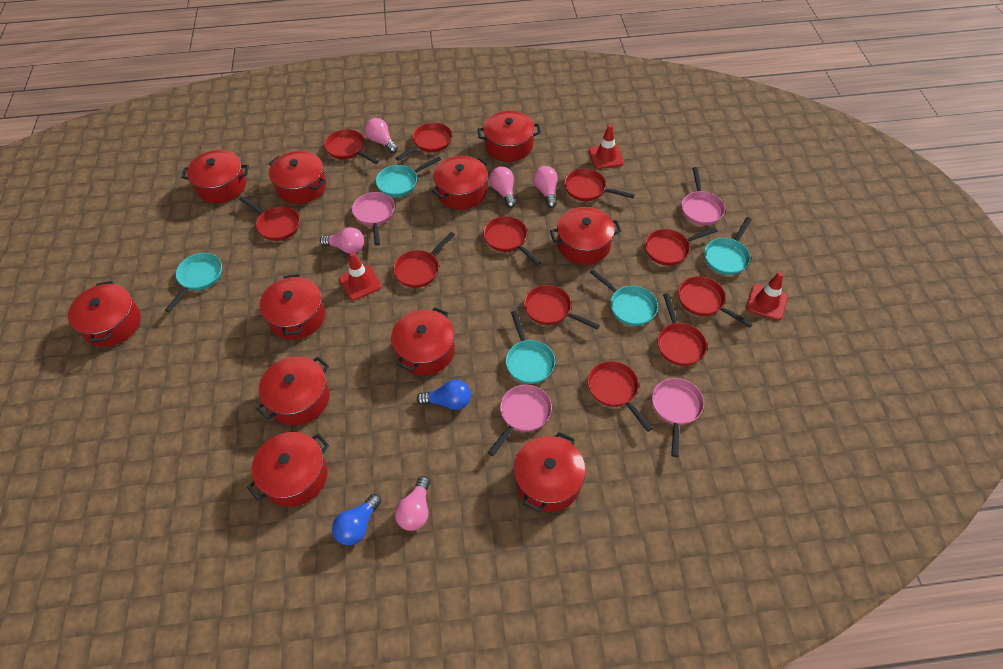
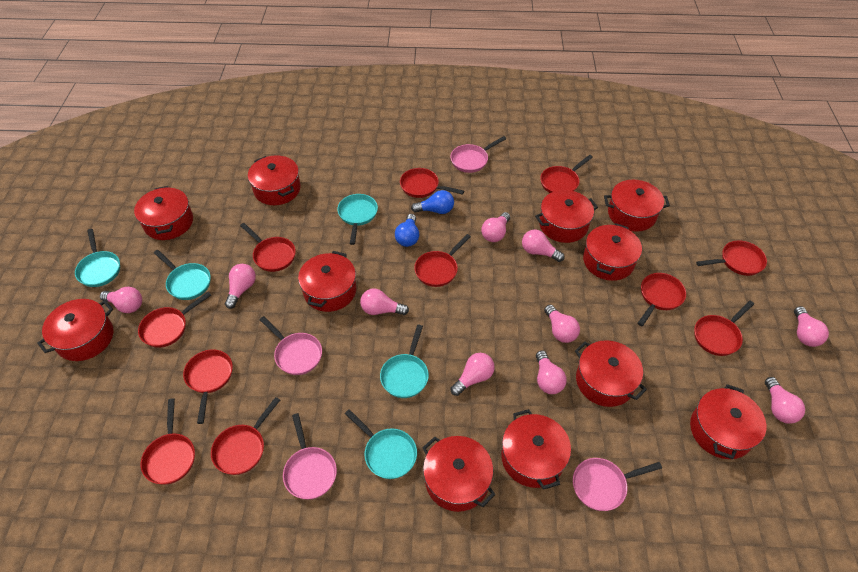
pink light bulb: 5 -> 10
red traffic cone: 3 -> 0

